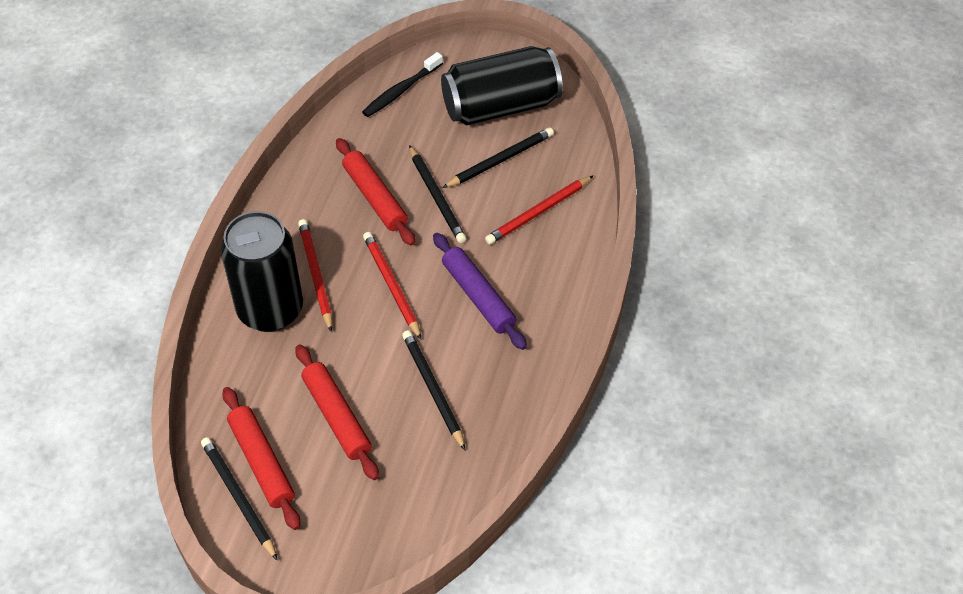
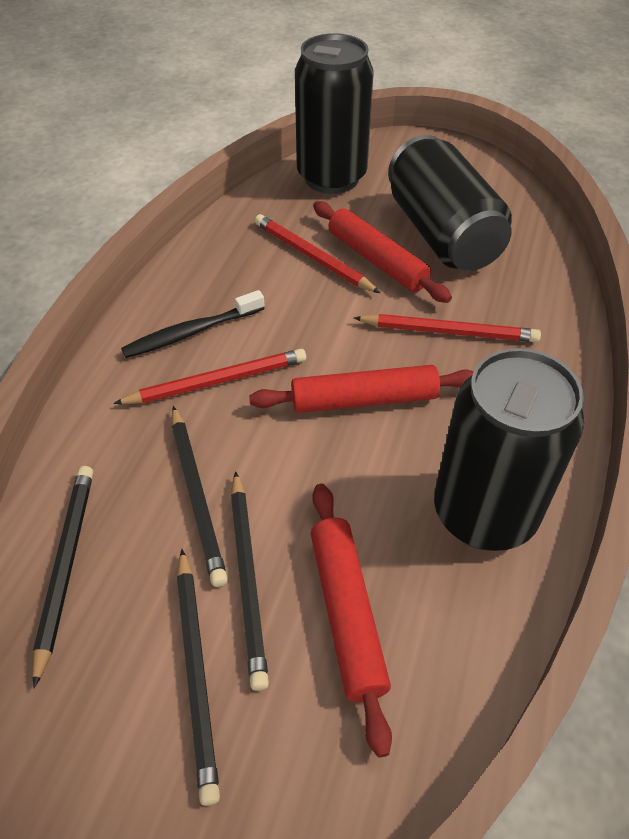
black can: 2 -> 3
purple rolling pin: 1 -> 0

